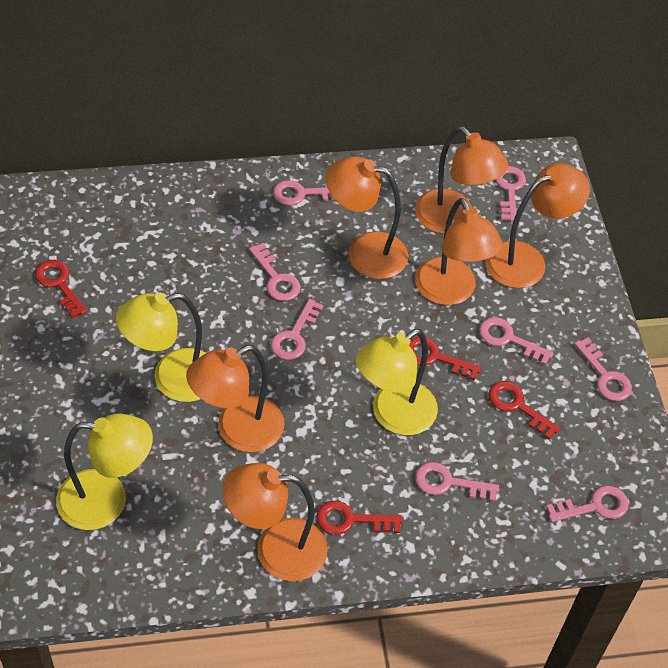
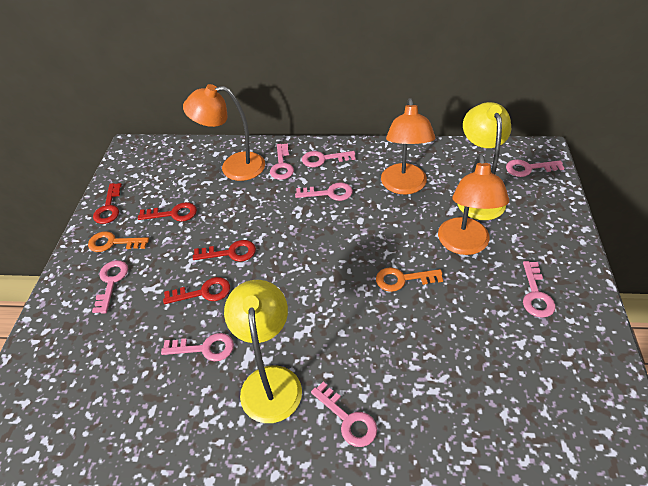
orange key: 0 -> 2
orange lamp: 6 -> 3
yellow lamp: 3 -> 2

